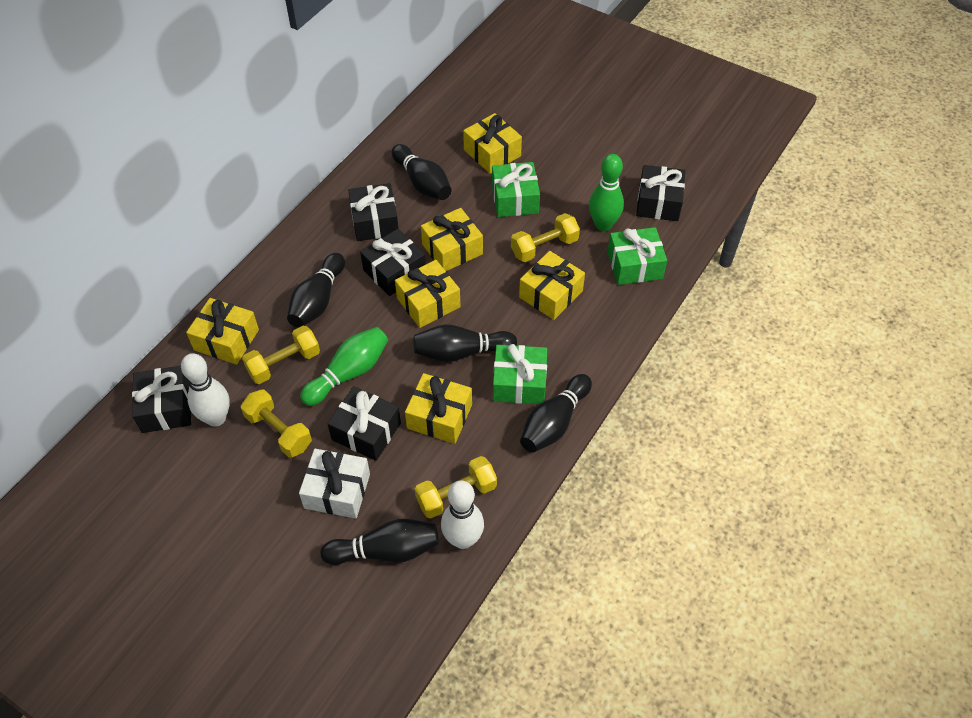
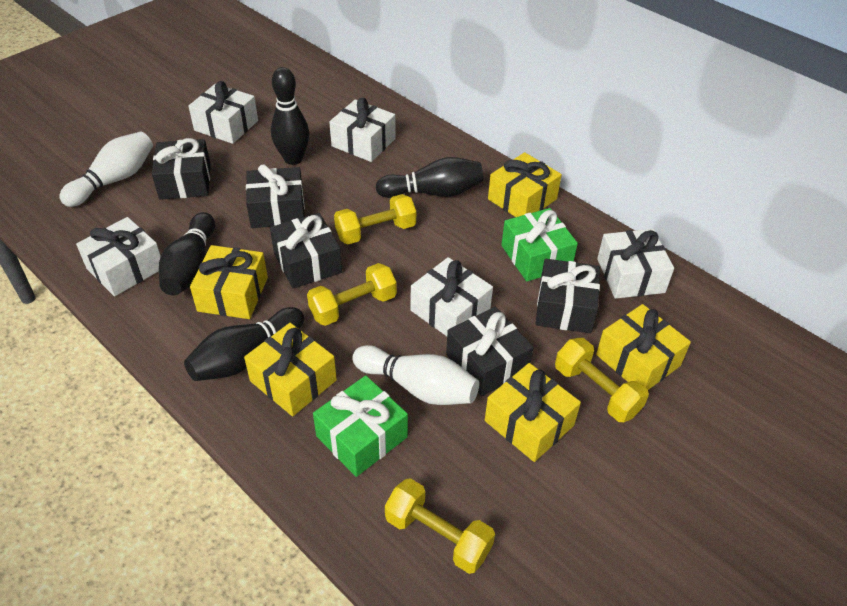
black bowling pin: 5 -> 4
green bowling pin: 2 -> 0
green gift: 3 -> 2
white gift: 1 -> 5
yellow gift: 6 -> 5

